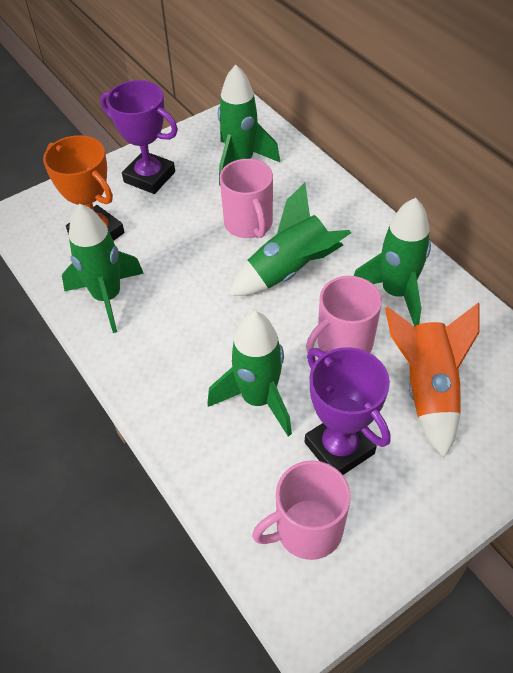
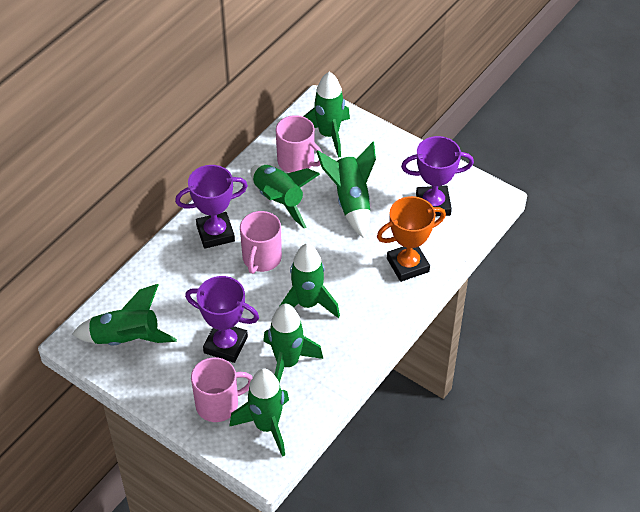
green rocket: 5 -> 7
orange rocket: 1 -> 0
purple trophy: 2 -> 3

